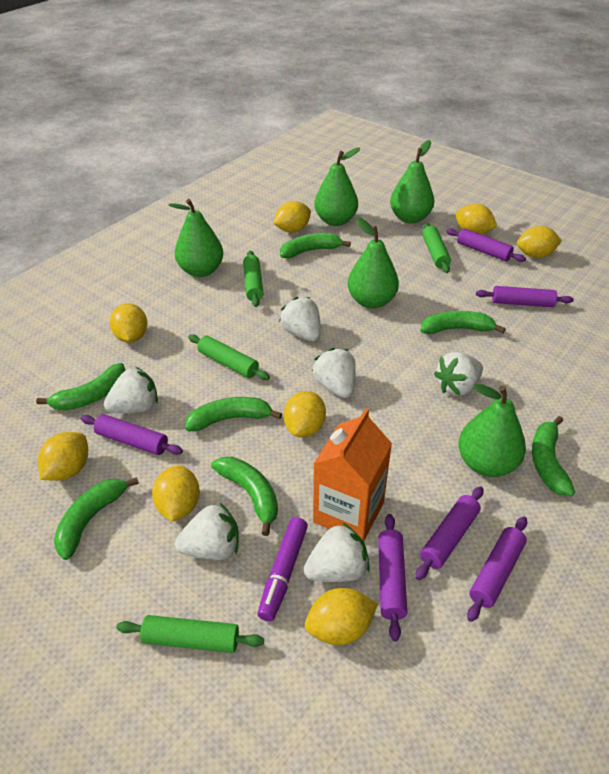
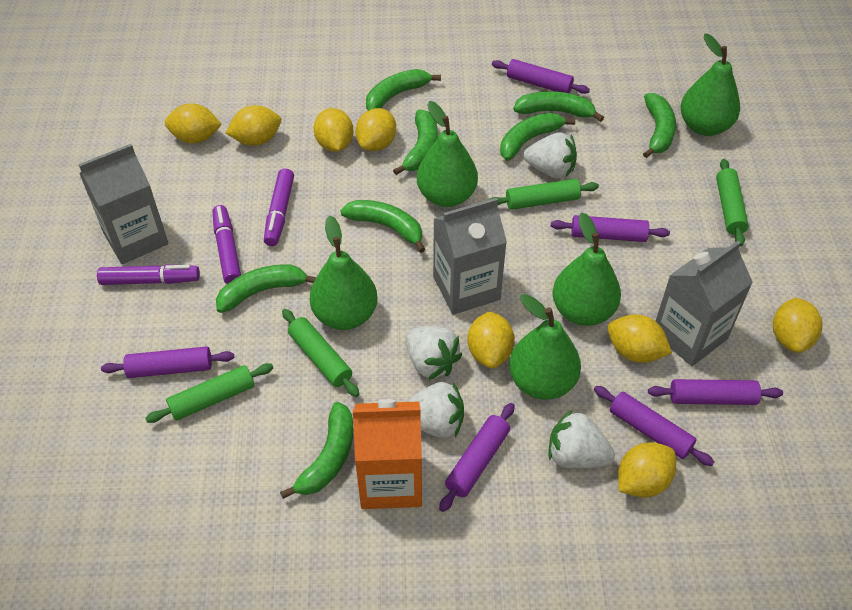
green banana: 7 -> 8
grey carton: 0 -> 3
purple marker: 1 -> 3
white strawberry: 6 -> 4

